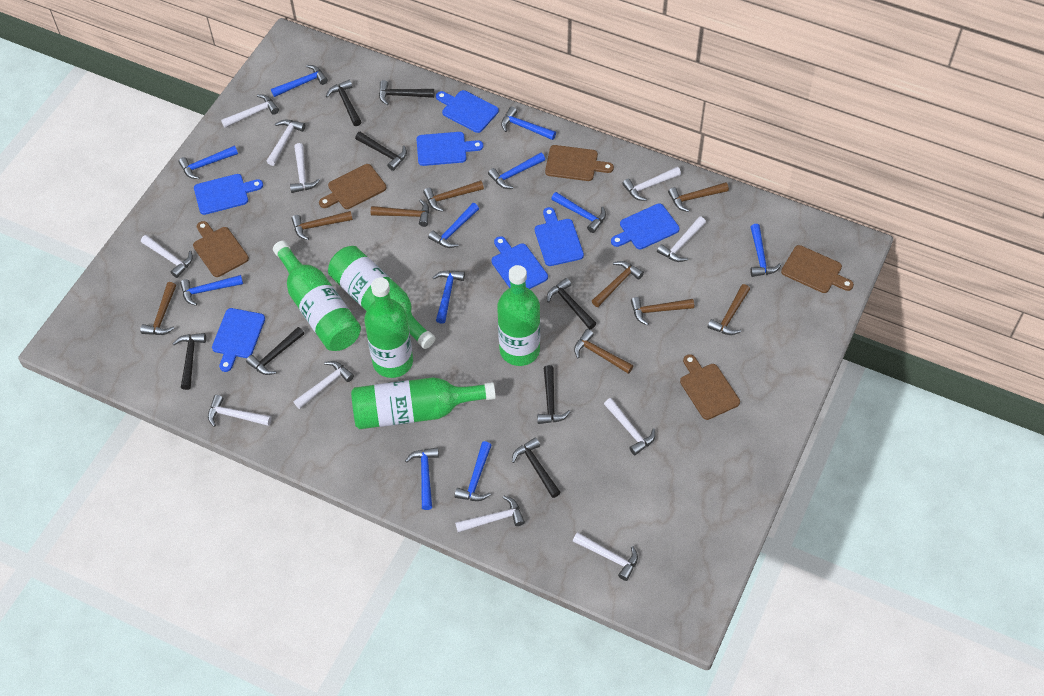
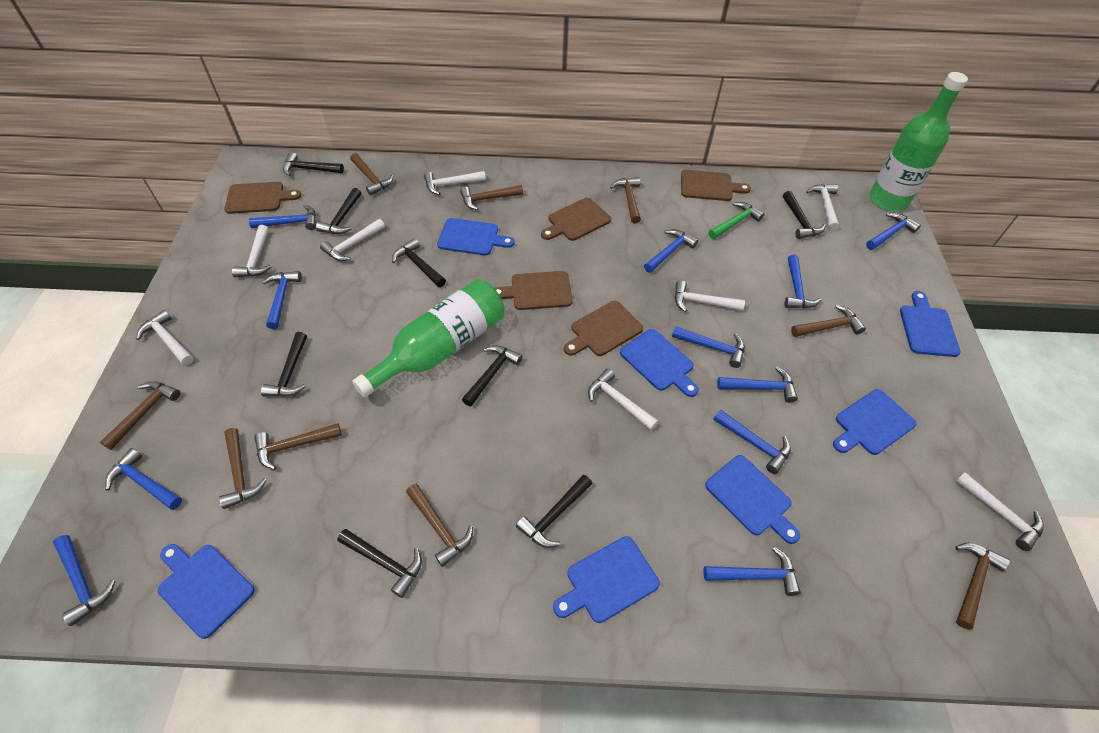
green bottle: 5 -> 2
green hammer: 0 -> 1
white hammer: 11 -> 8

